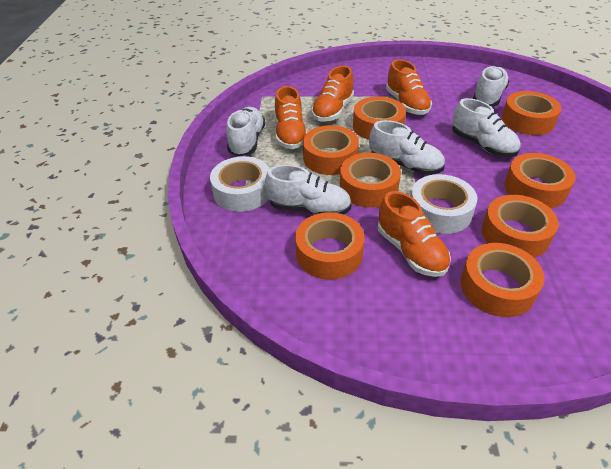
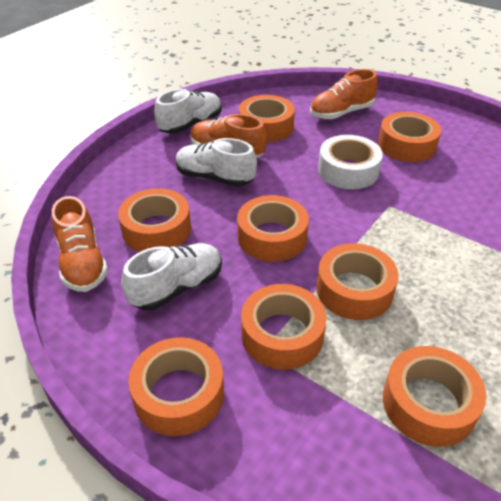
orange shoe: 4 -> 3
white shoe: 5 -> 3
white tape: 2 -> 1

